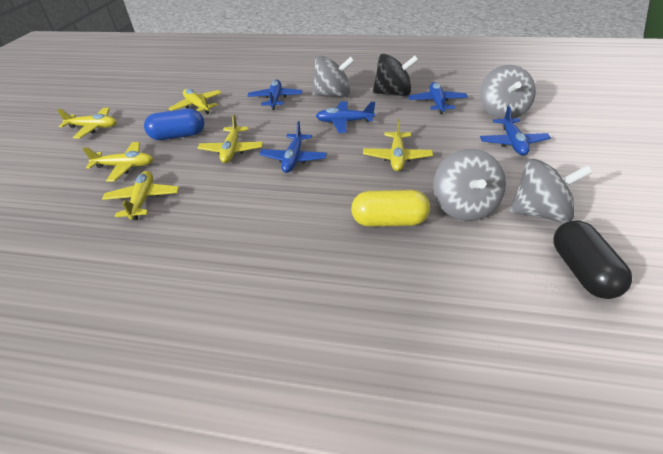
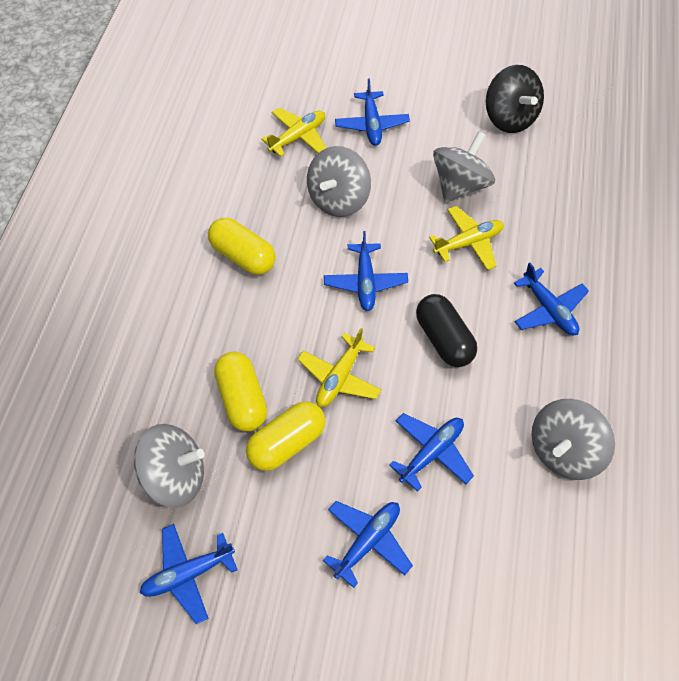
blue capsule: 1 -> 0
blue plane: 5 -> 6
yellow capsule: 1 -> 3
yellow plane: 6 -> 3

